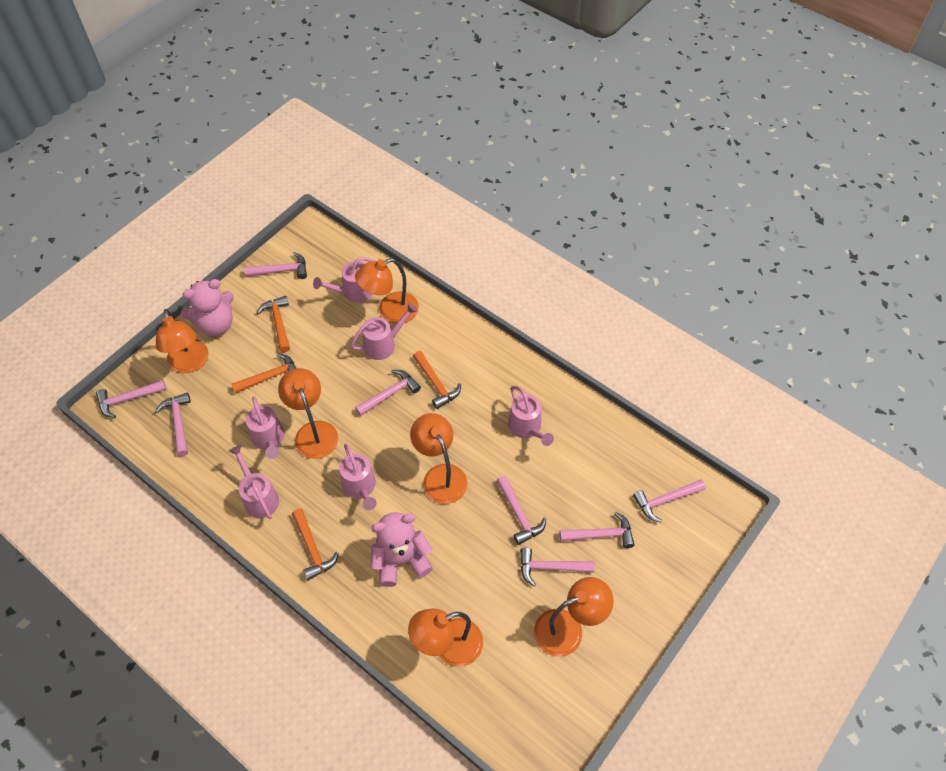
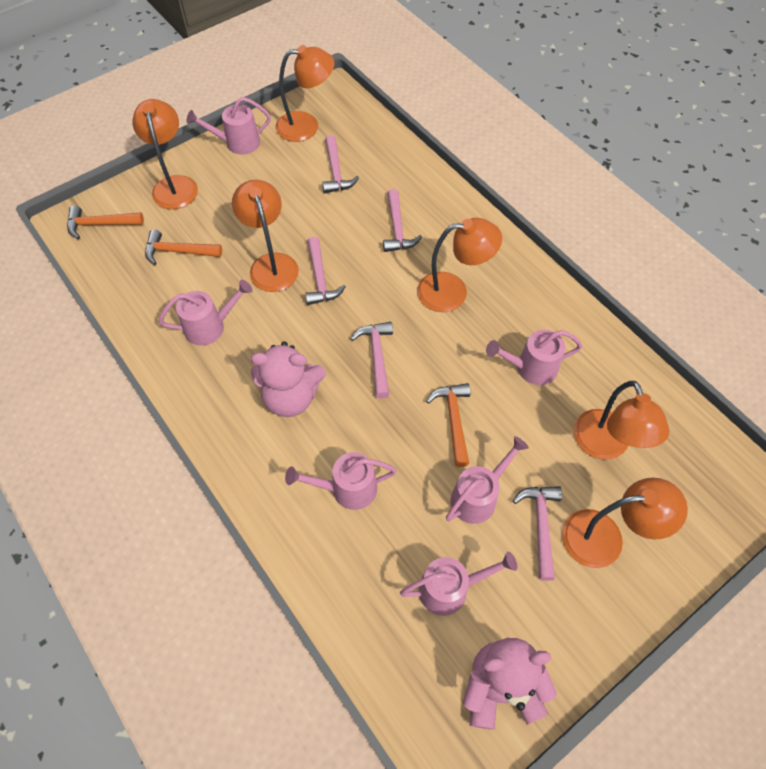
orange hammer: 4 -> 3
pink hammer: 8 -> 5

